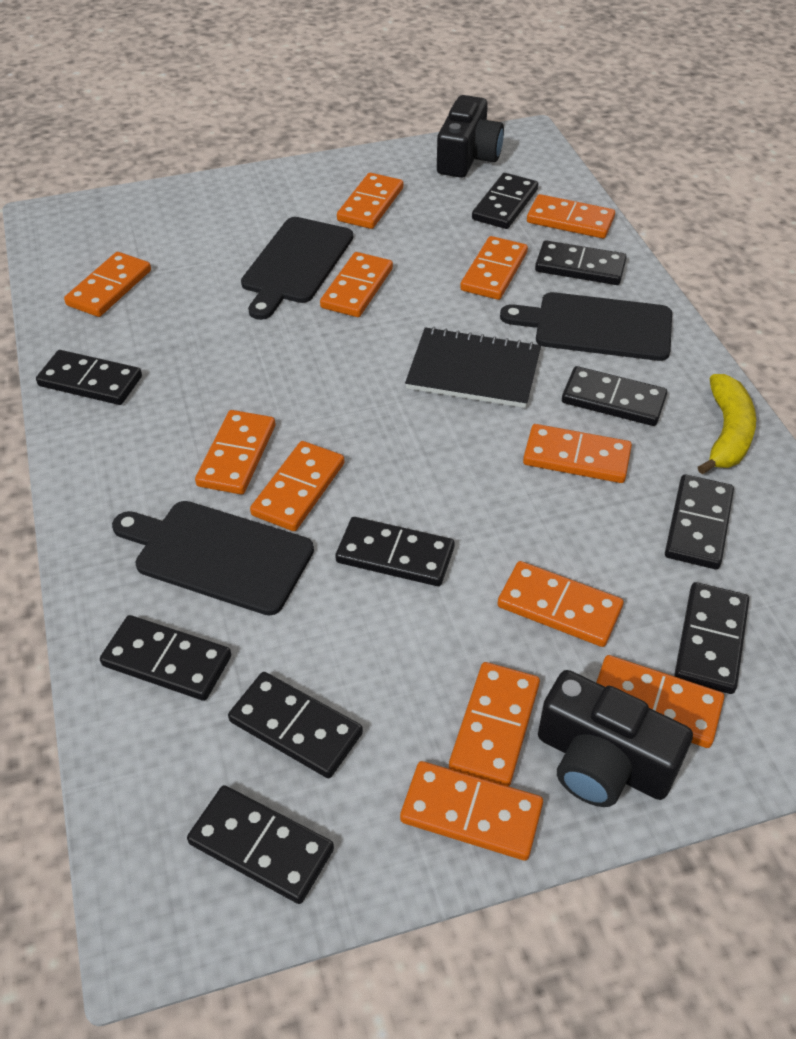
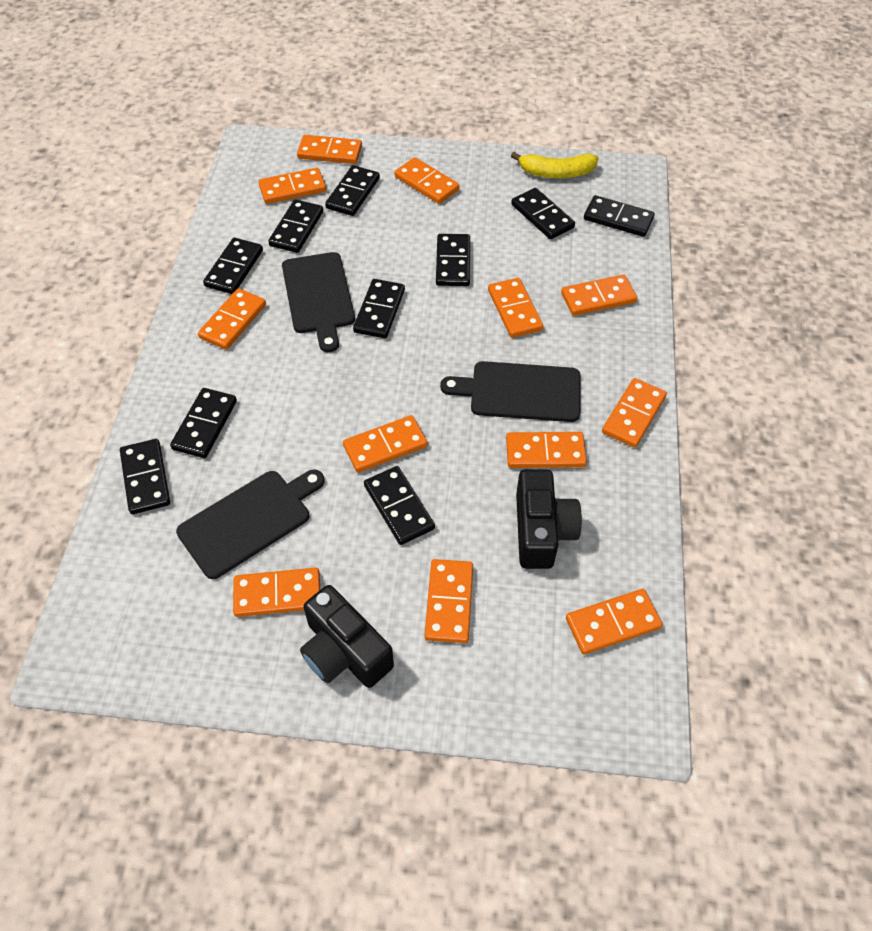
black notebook: 1 -> 0

